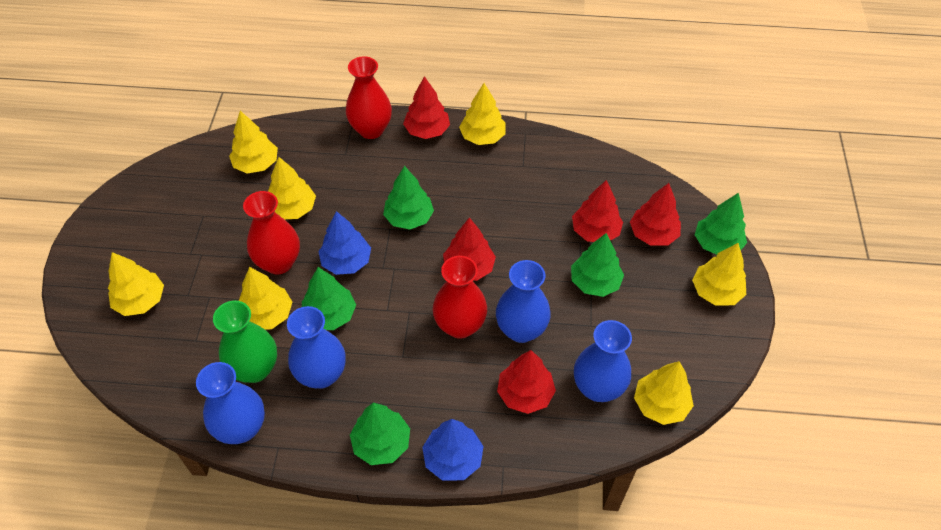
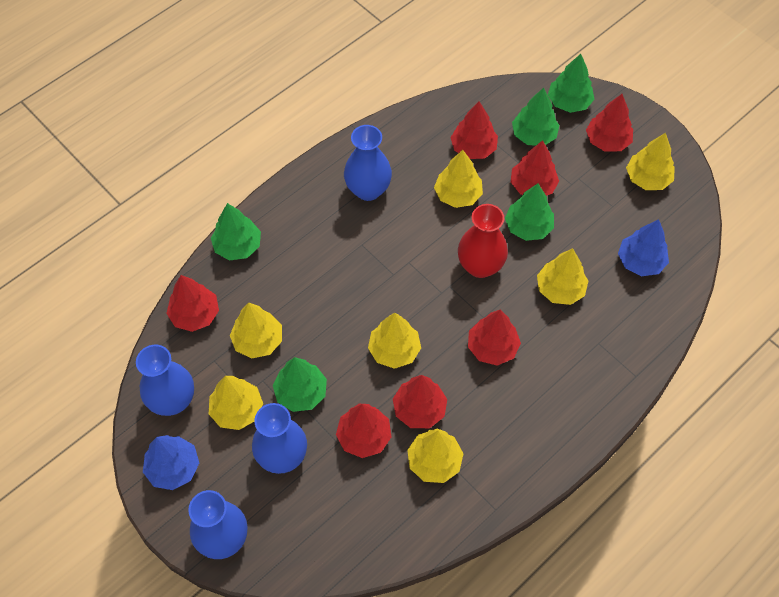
green vase: 1 -> 0
red tree: 5 -> 7
red vase: 3 -> 1

